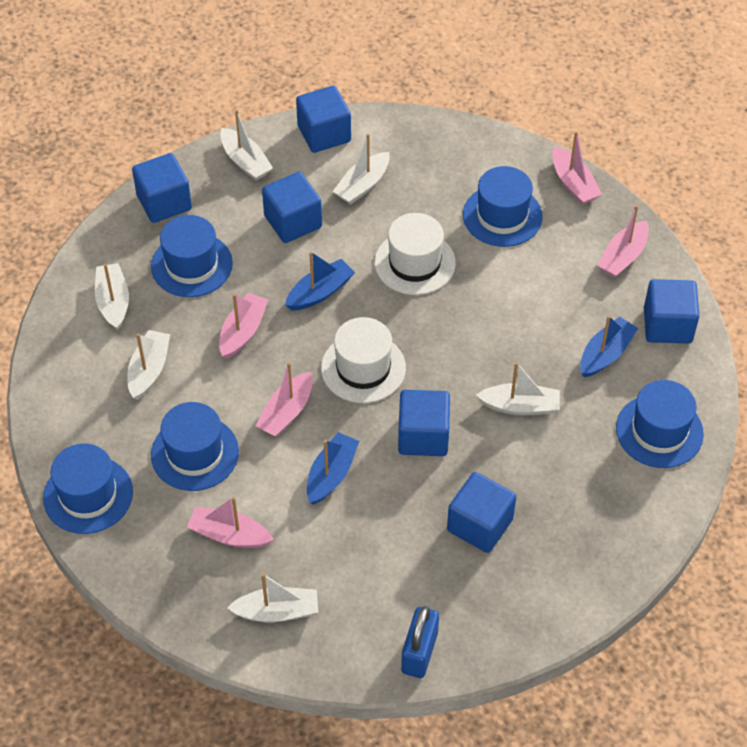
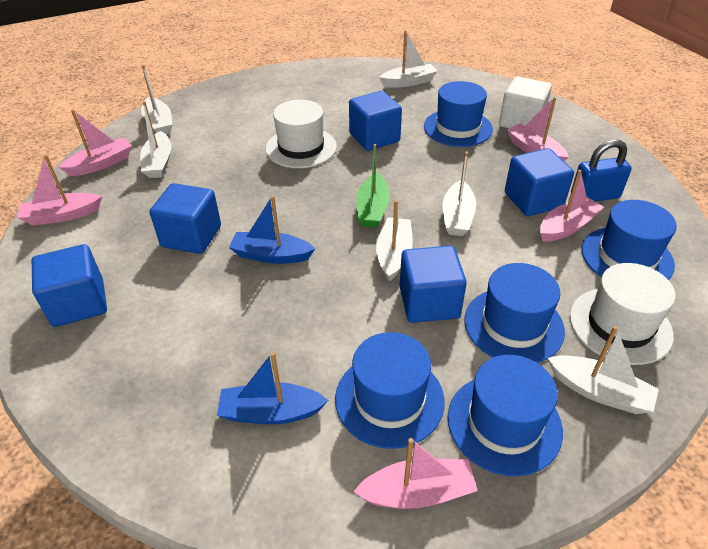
blue boat: 3 -> 2
blue cube: 6 -> 5
green boat: 0 -> 1
white cube: 0 -> 1

